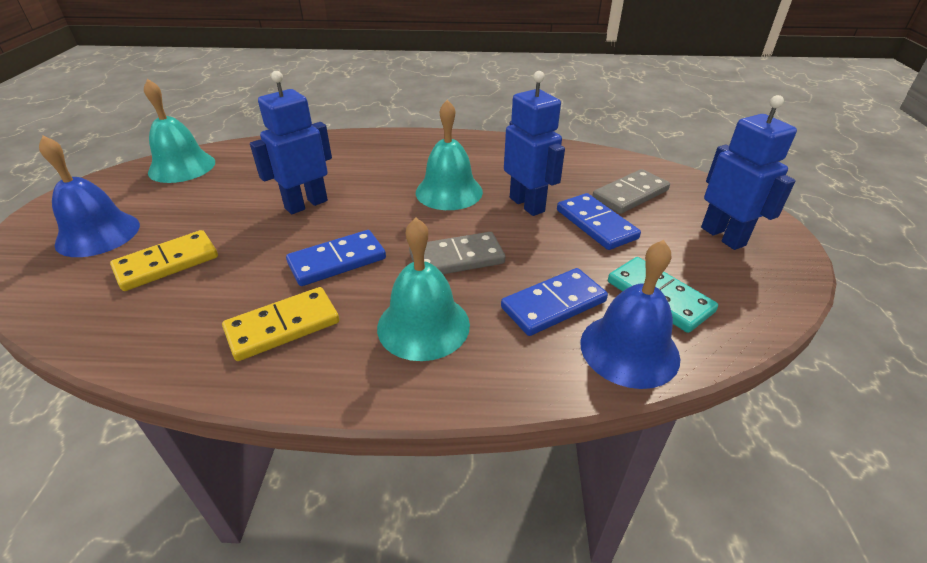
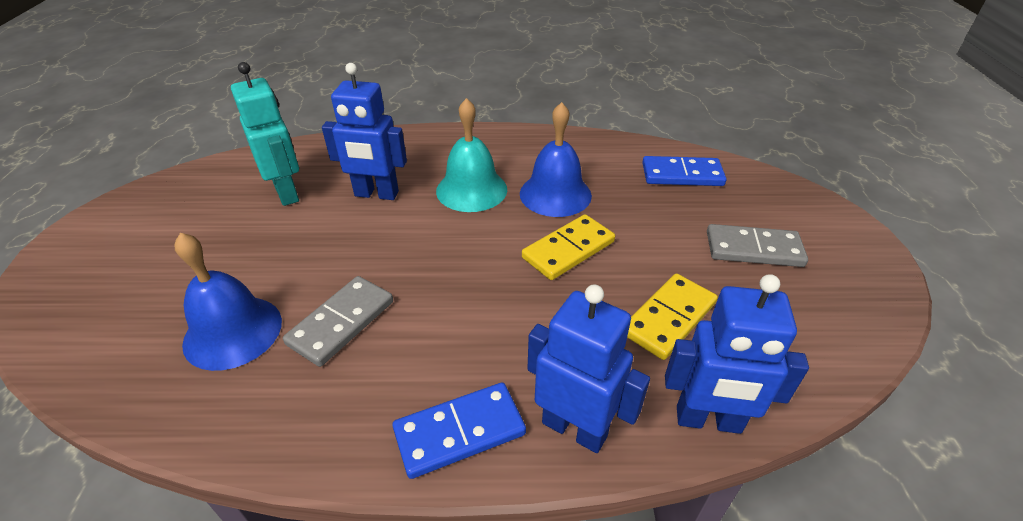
blue domino: 3 -> 2
turquoise bell: 3 -> 1
turquoise domino: 1 -> 0
turquoise robot: 0 -> 1

